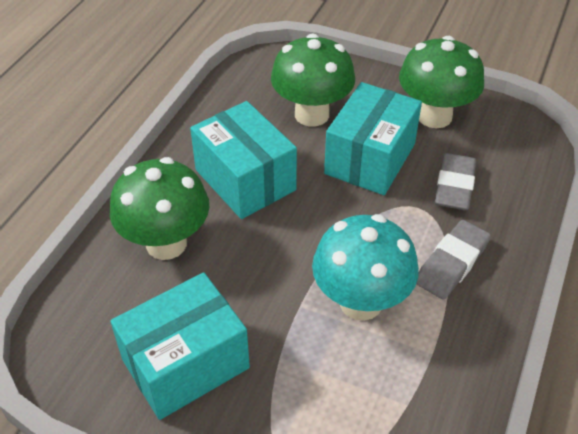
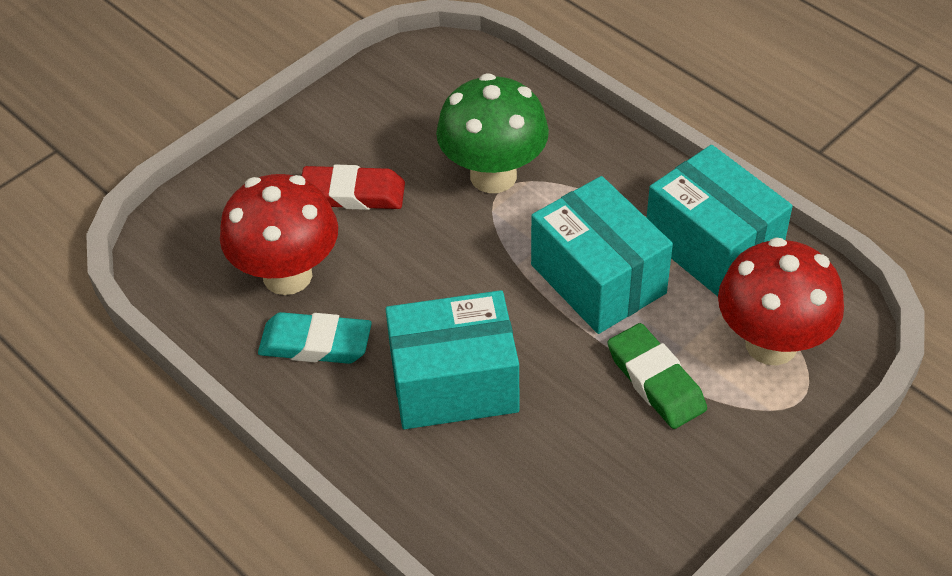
green eraser: 0 -> 1
green mushroom: 3 -> 1
grey eraser: 2 -> 0
red eraser: 0 -> 1
red mushroom: 0 -> 2
turquoise eraser: 0 -> 1
turquoise mushroom: 1 -> 0

